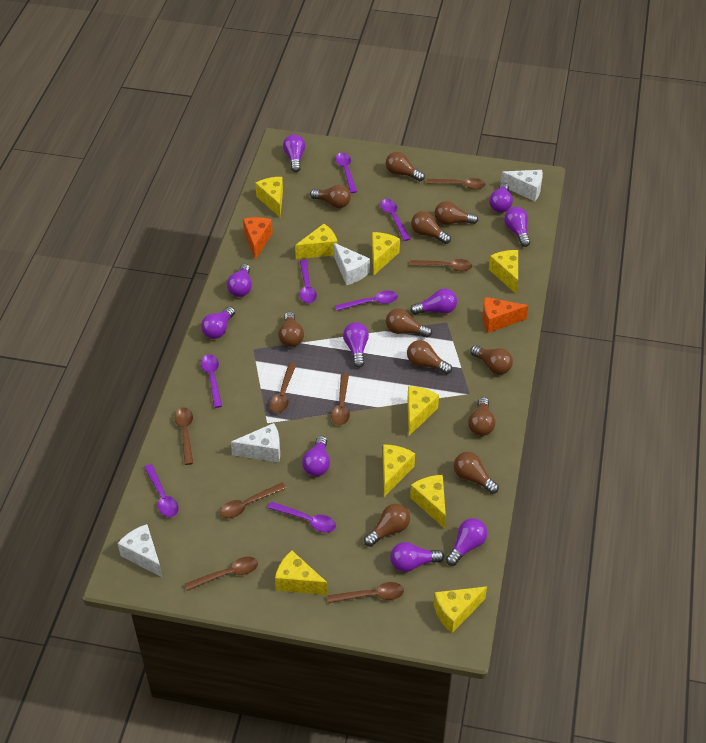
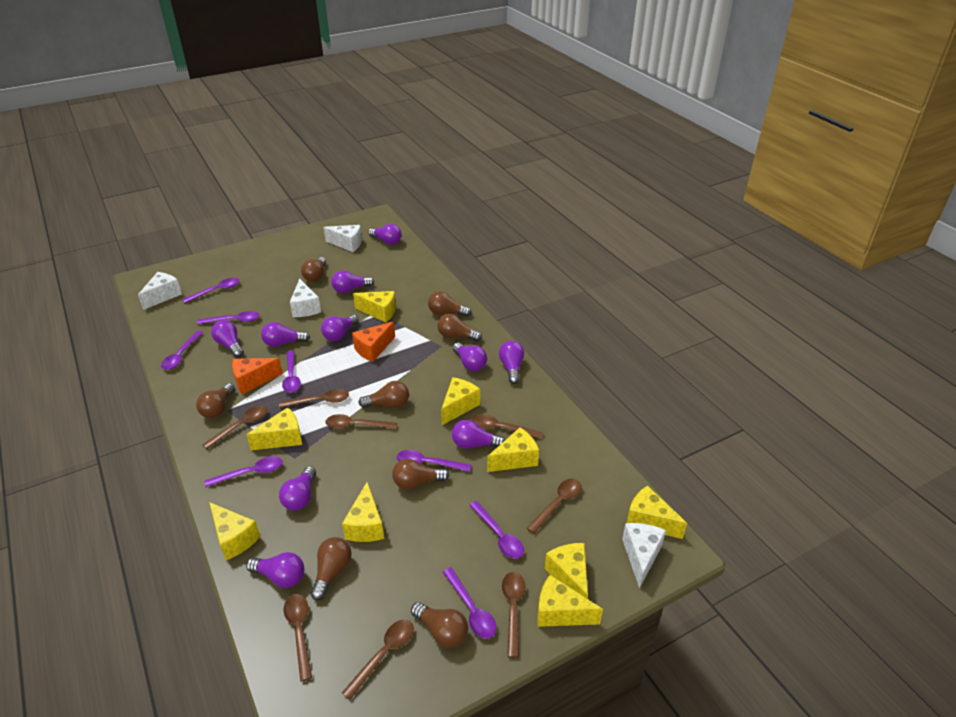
brown light bulb: 11 -> 8
purple spoon: 7 -> 8

